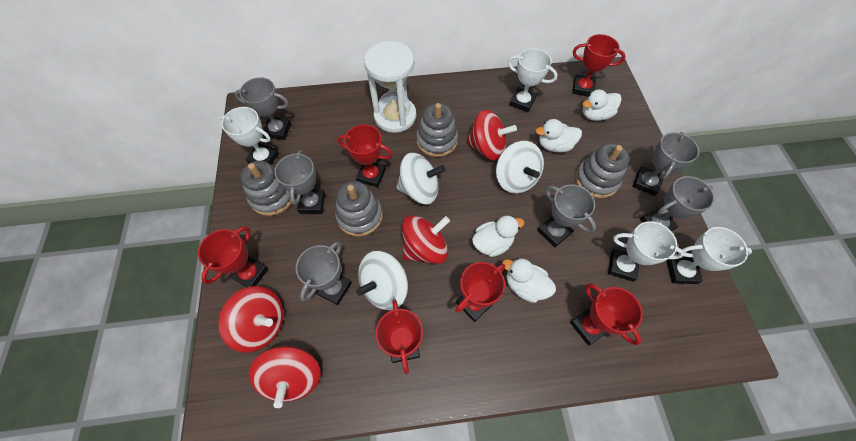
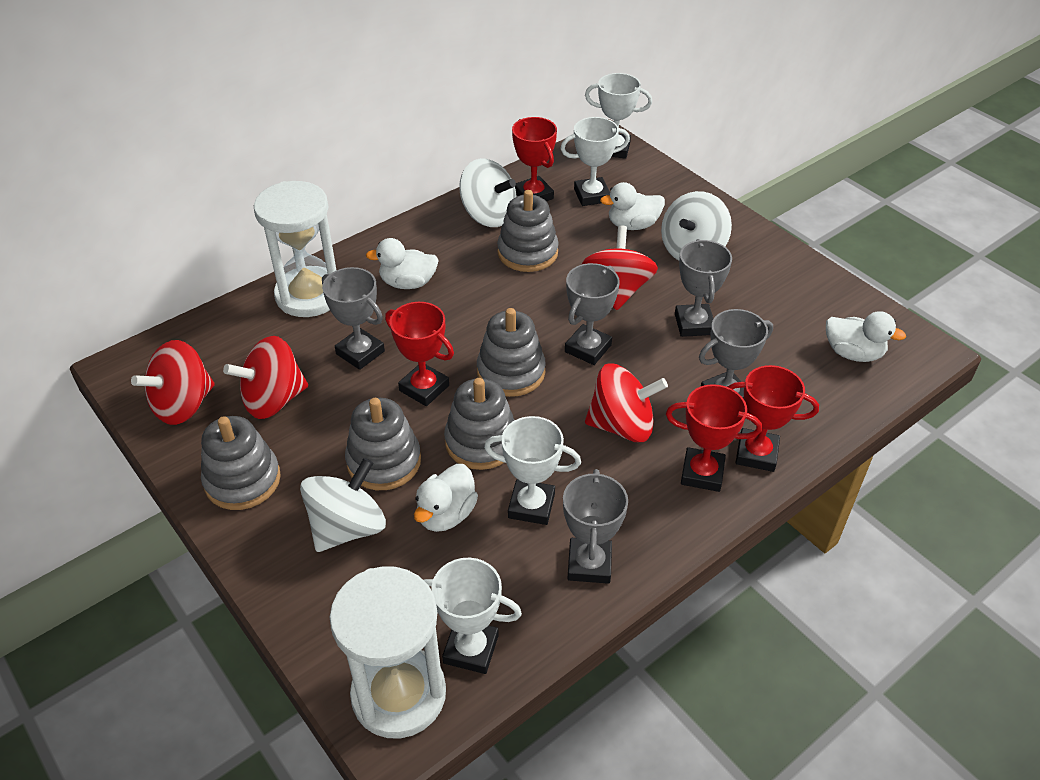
grey stacking toy: 4 -> 5
grey trophy: 6 -> 5
red trophy: 6 -> 4
white hourglass: 1 -> 2

